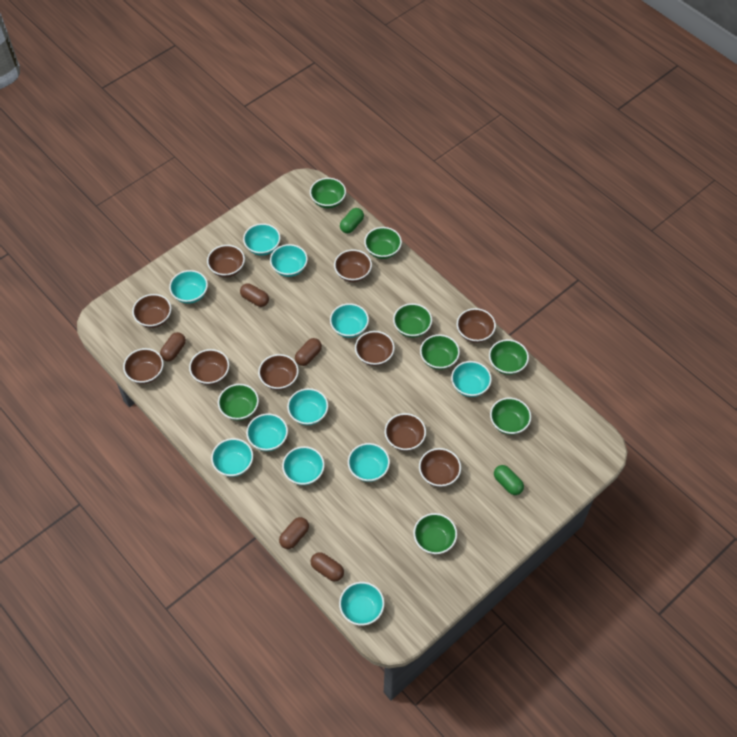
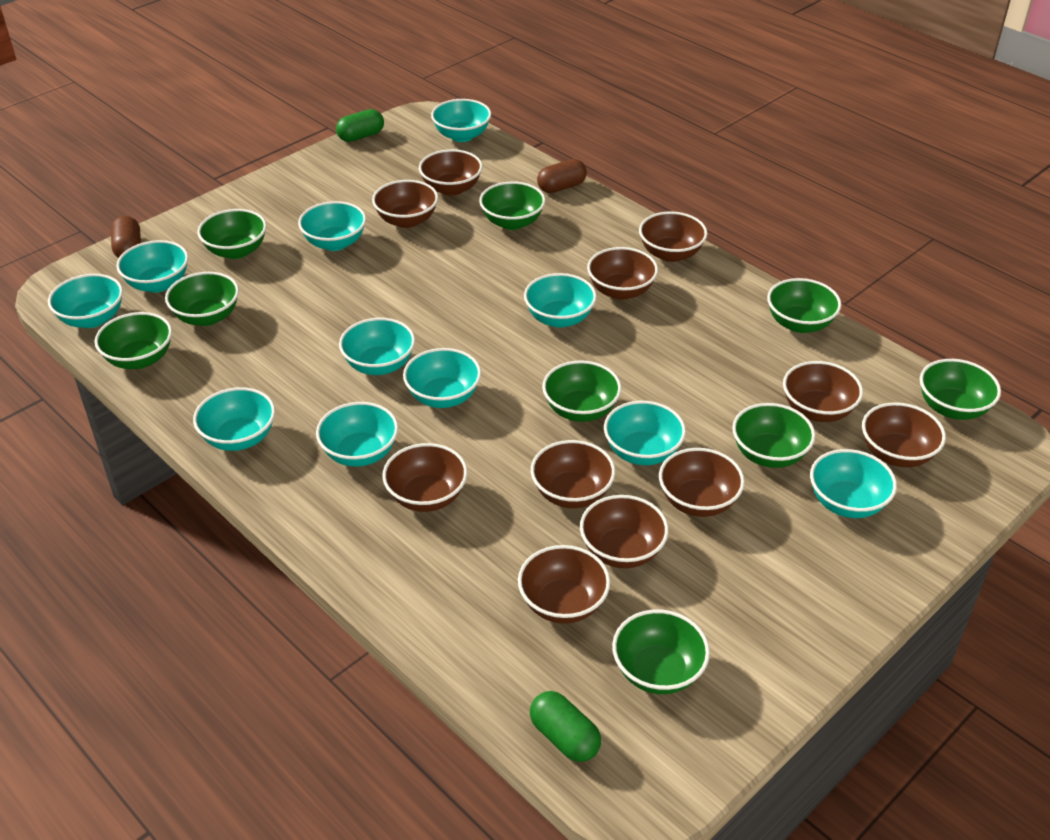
brown bowl: 10 -> 11
brown capsule: 5 -> 2
green bowl: 8 -> 9

